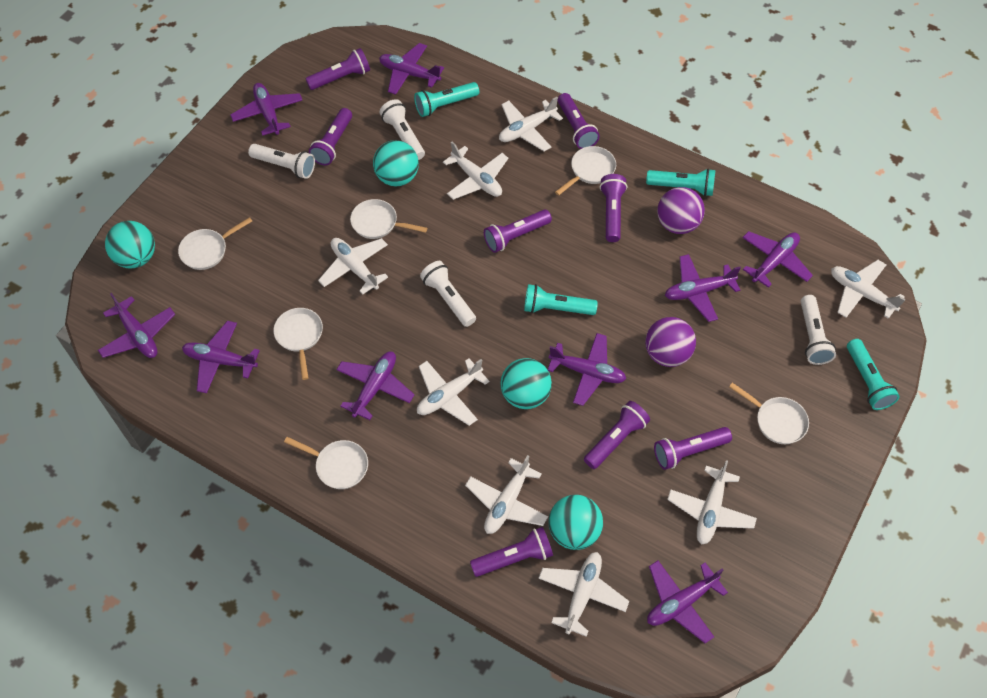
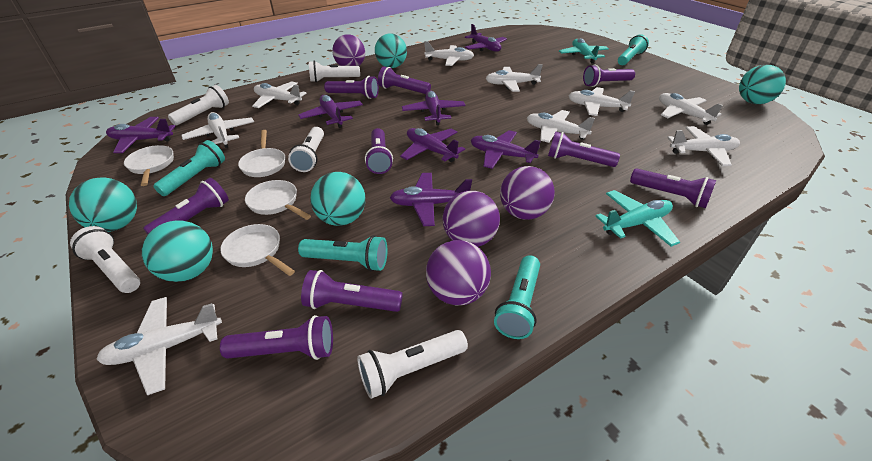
purple ball: 2 -> 4
purple flashlight: 8 -> 9
purple plane: 9 -> 7
turquoise ball: 4 -> 5
turquoise plane: 0 -> 2
white flashlight: 4 -> 5
white pan: 6 -> 4
white plane: 8 -> 9

